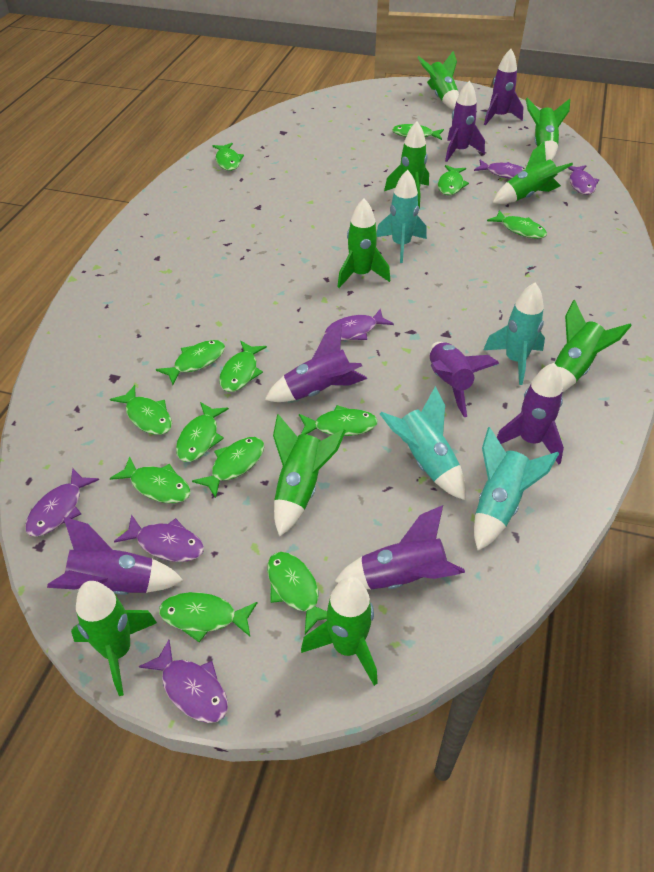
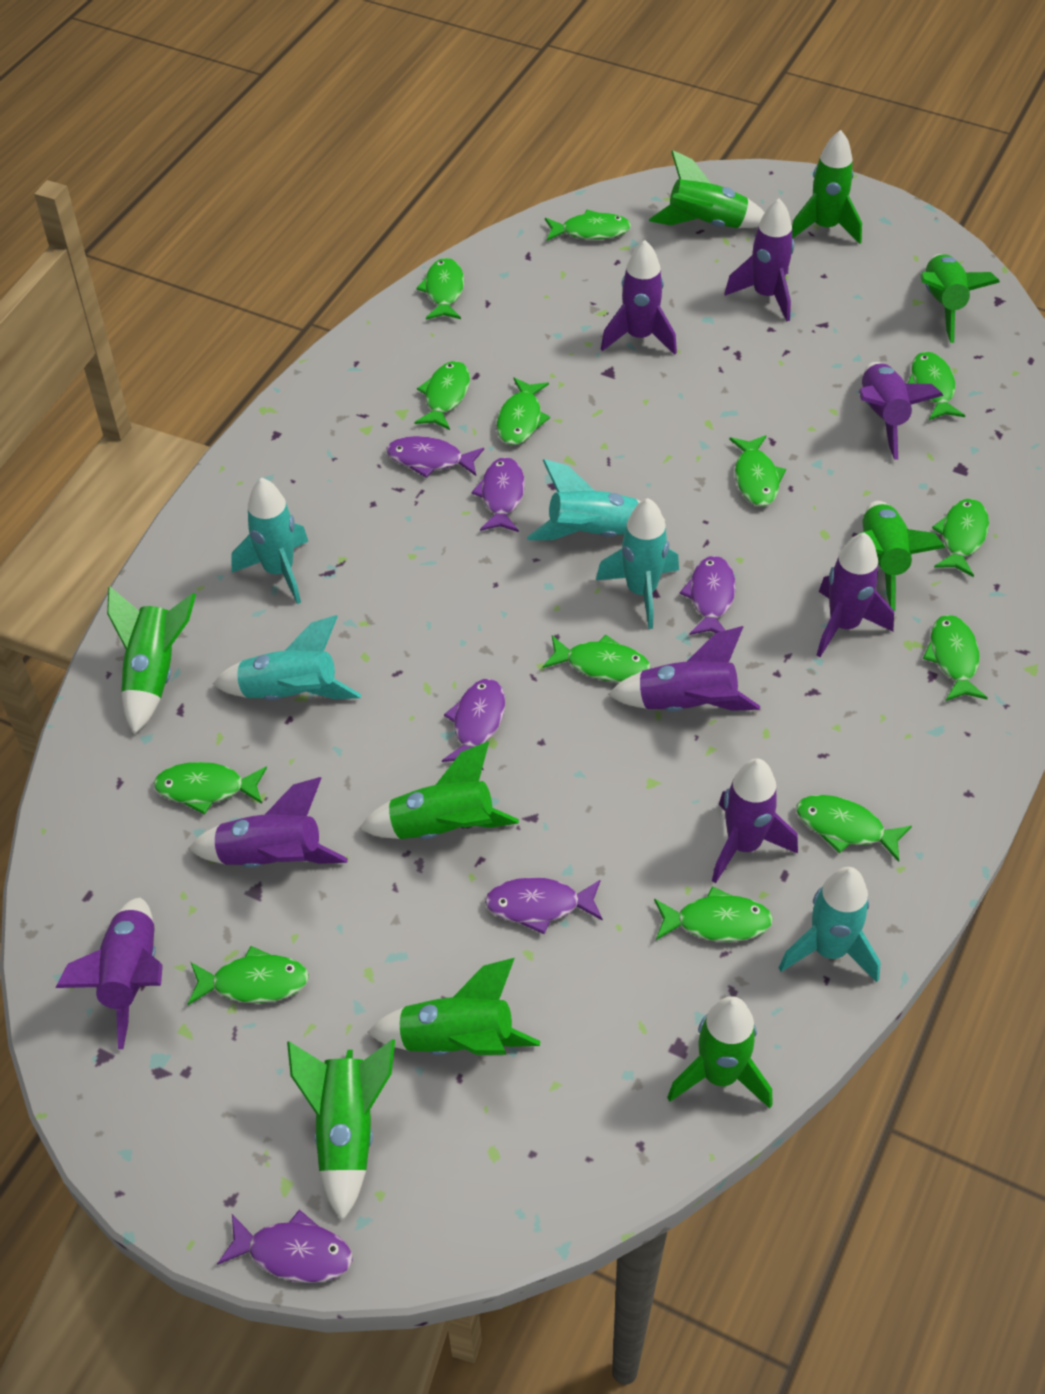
purple rocket: 7 -> 8
turquoise rocket: 4 -> 5

